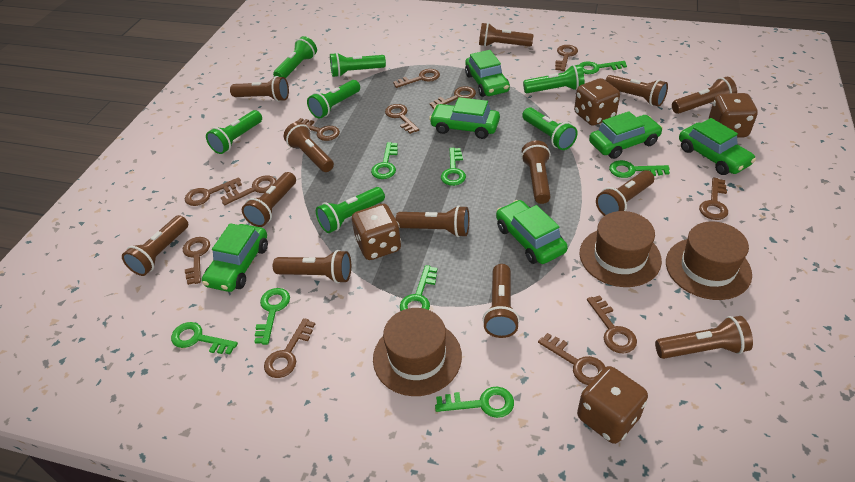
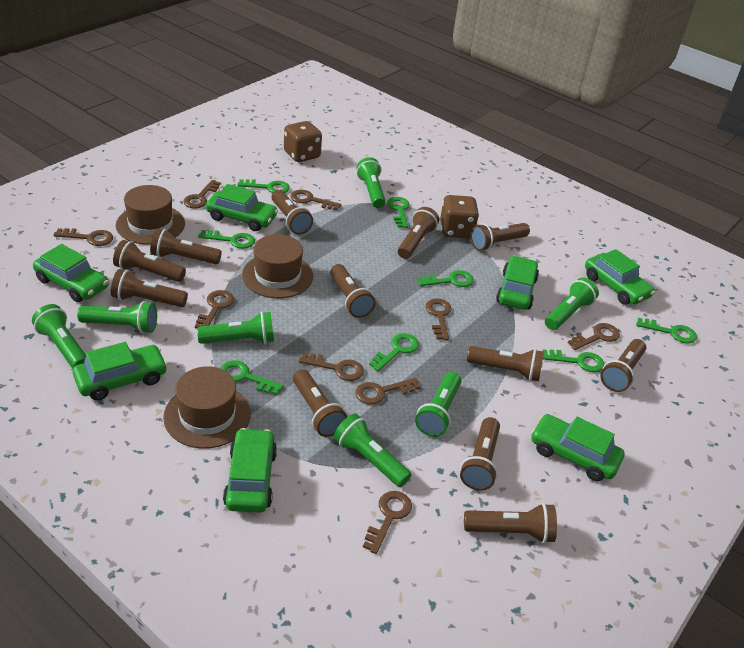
brown dice: 4 -> 2
brown flashlight: 13 -> 12
brown key: 12 -> 9
green car: 6 -> 7

